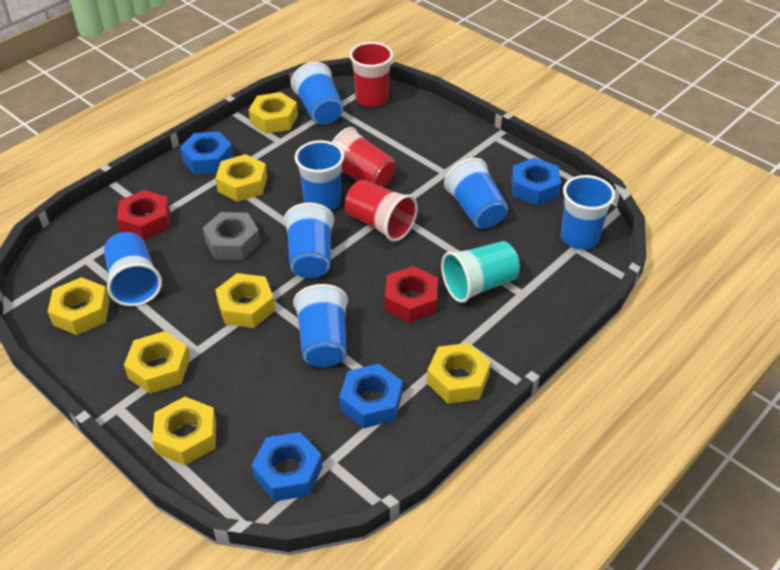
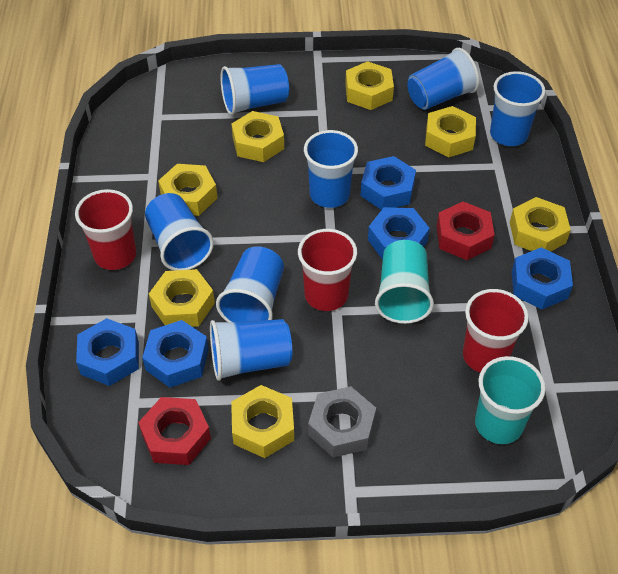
blue nut: 4 -> 5
turquoise cup: 1 -> 2

